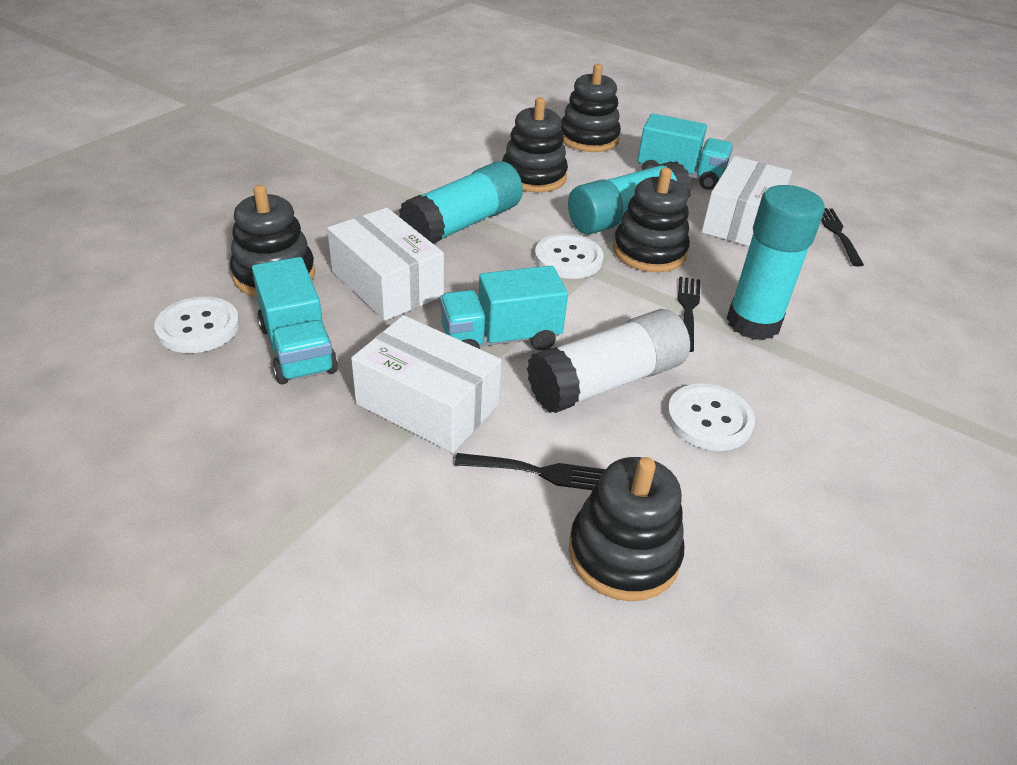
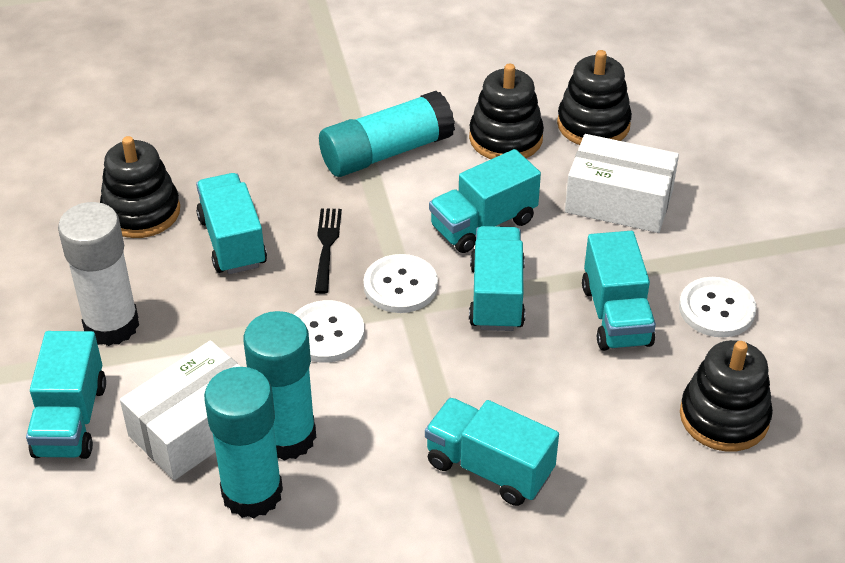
black fork: 3 -> 1
black stacking toy: 5 -> 4
turquoise truck: 3 -> 6
white box: 3 -> 2

